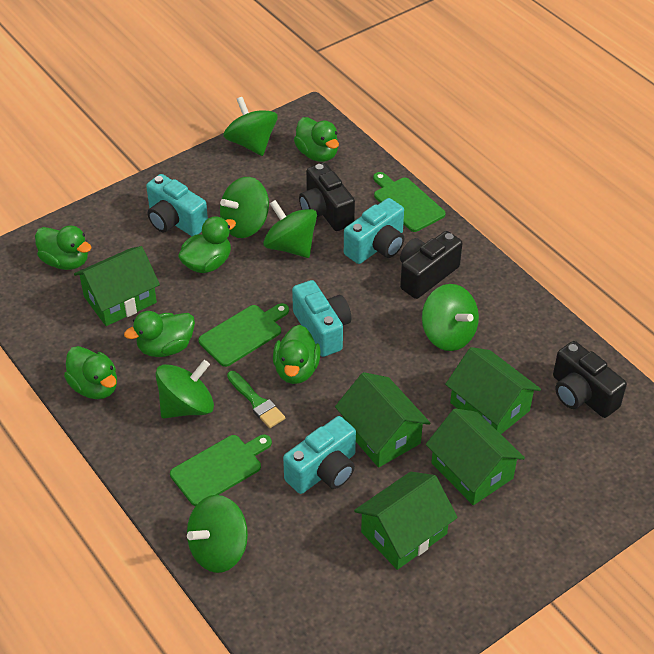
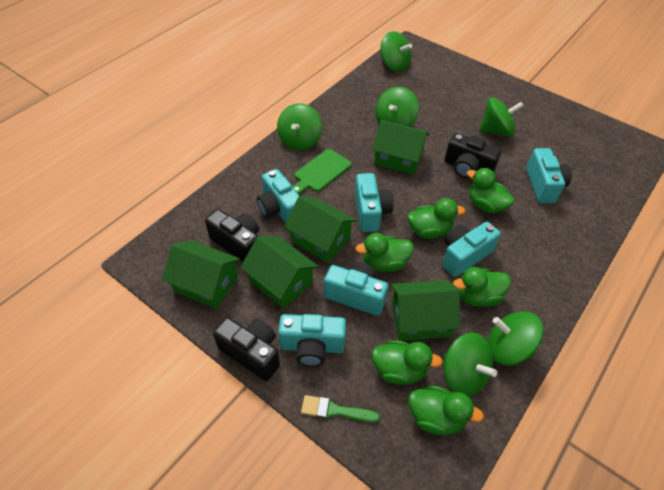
green cutting board: 3 -> 1
turquoise camera: 4 -> 6

